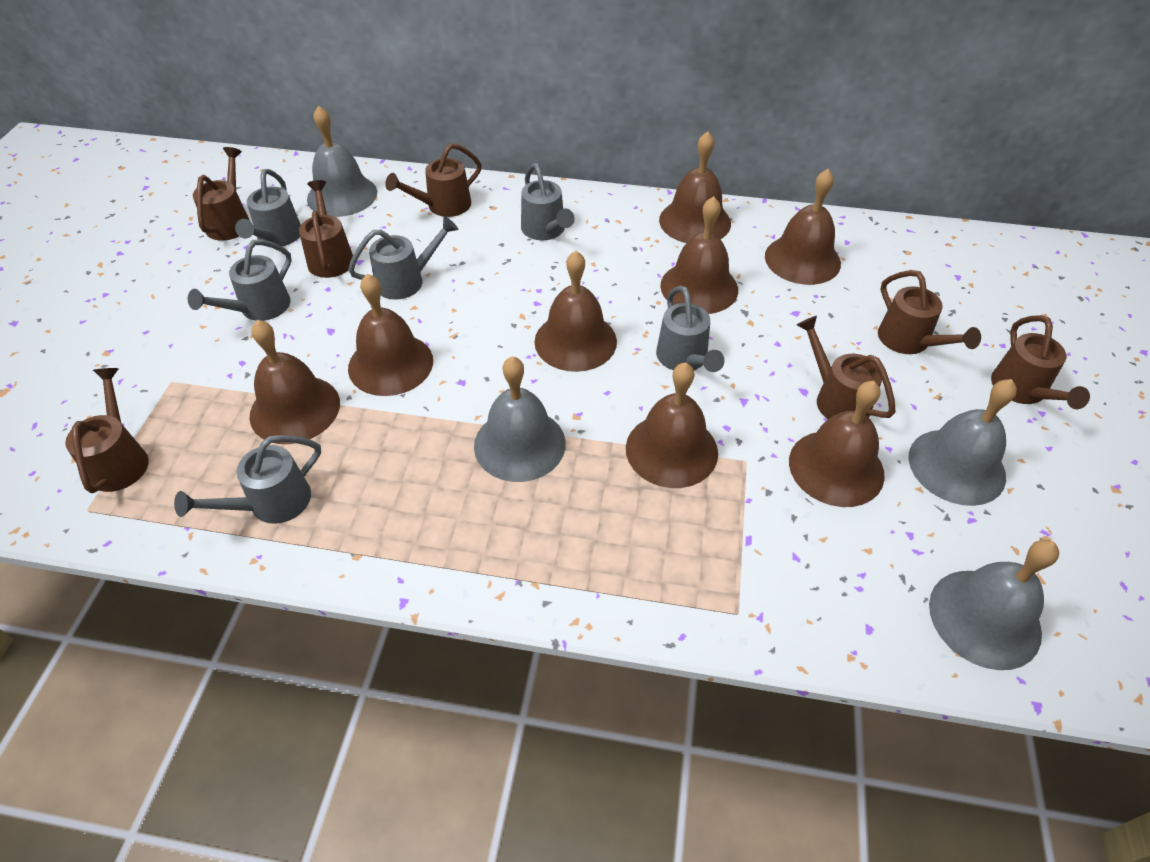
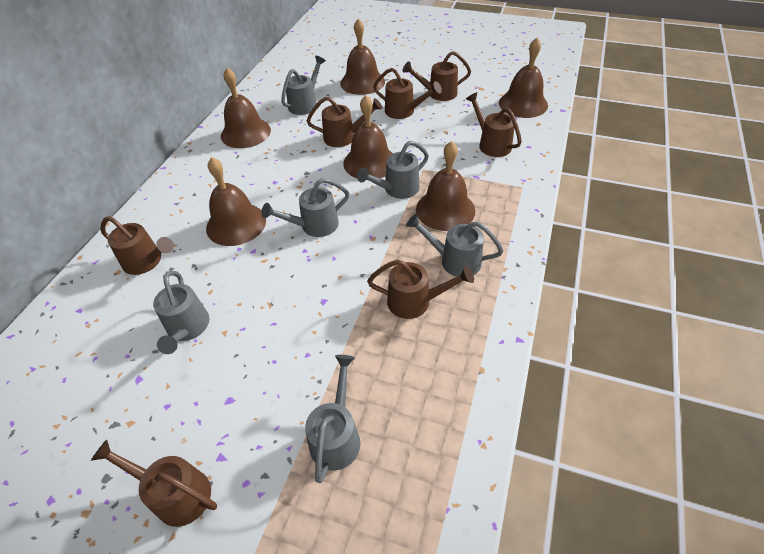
brown bell: 8 -> 6
grey bell: 4 -> 0

